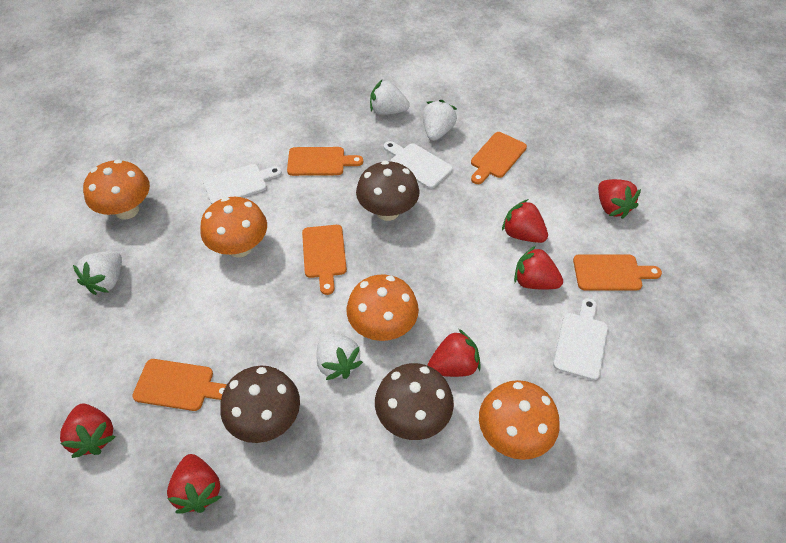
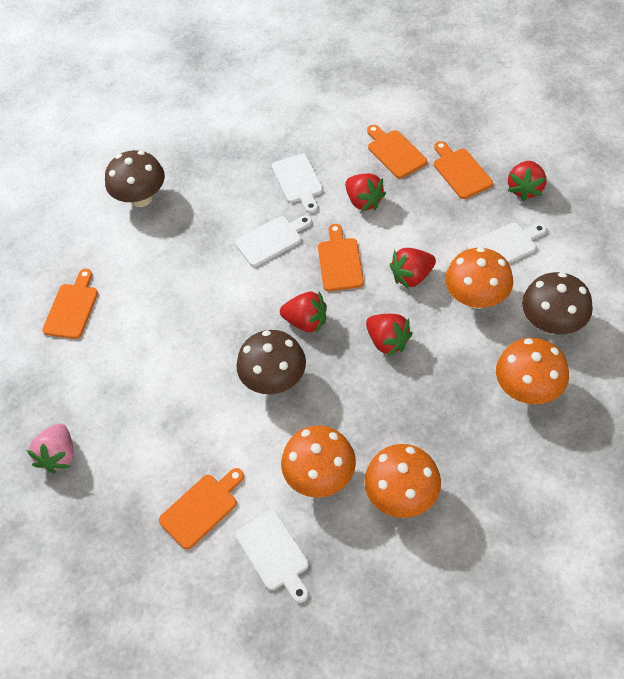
pink strawberry: 0 -> 1
red strawberry: 6 -> 5
white cutting board: 3 -> 4
white strawberry: 4 -> 0

